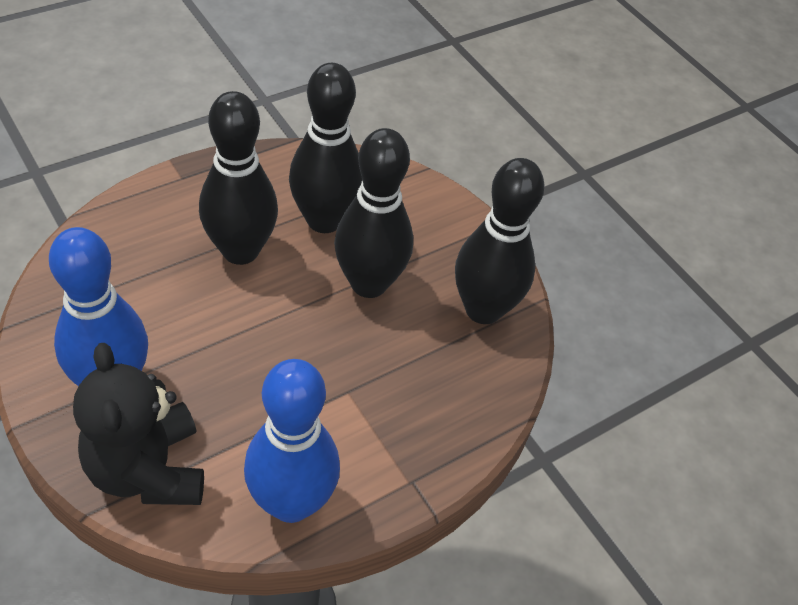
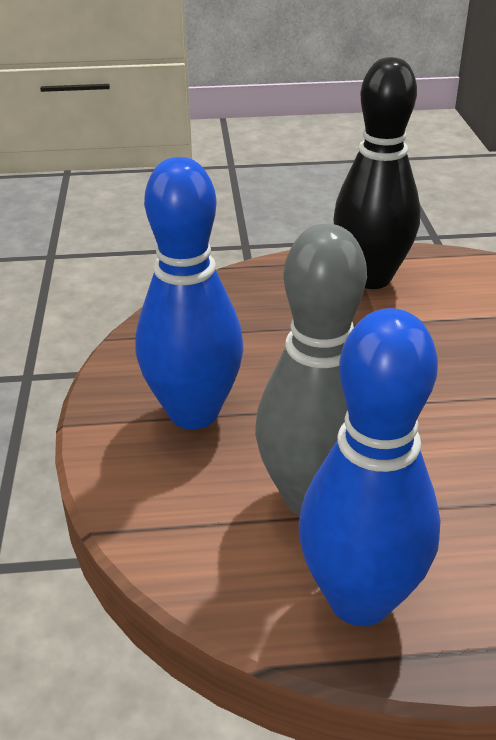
black bowling pin: 4 -> 1
black teddy bear: 1 -> 0
grey bowling pin: 0 -> 1

